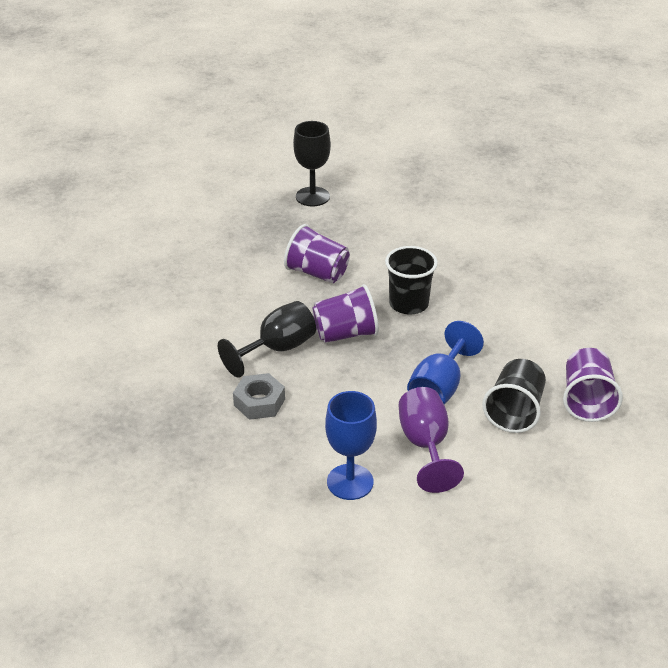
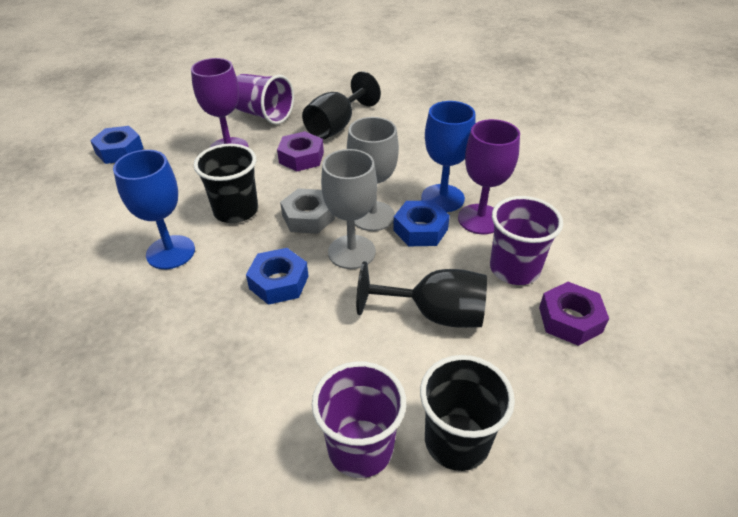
blue nut: 0 -> 3
grey goblet: 0 -> 2
purple goblet: 1 -> 2
purple nut: 0 -> 2

